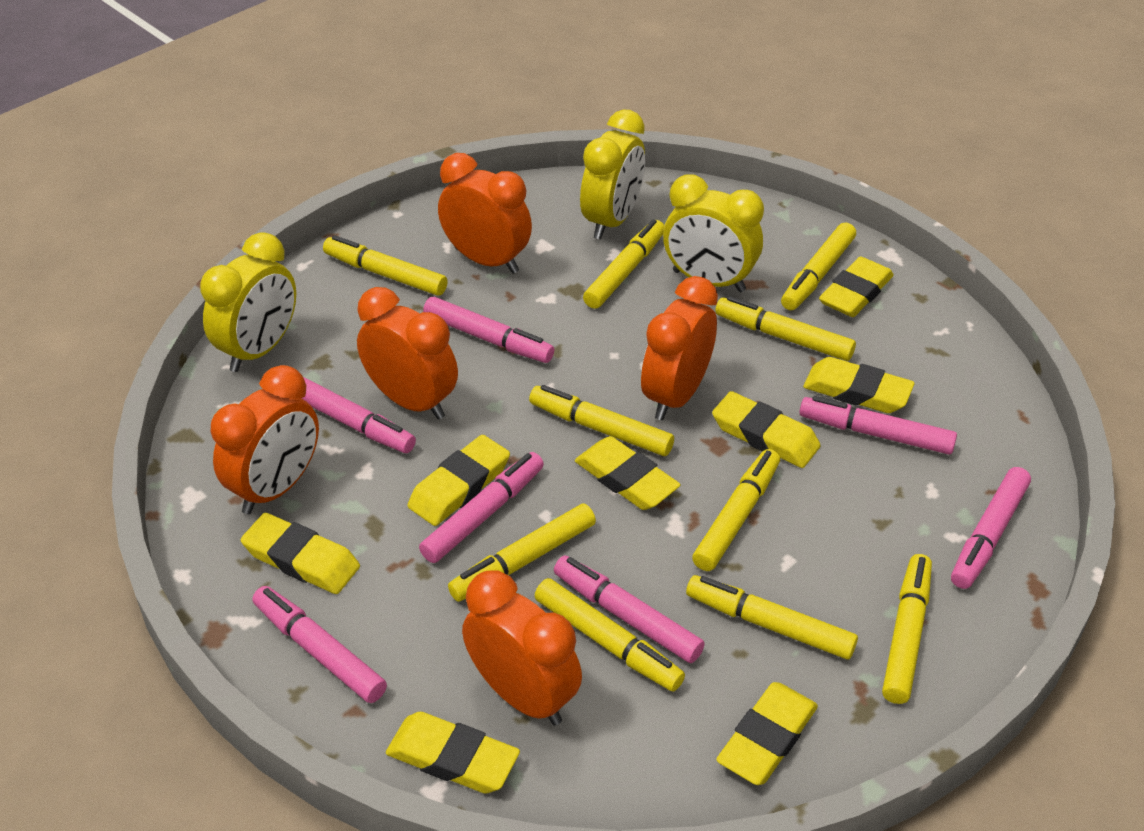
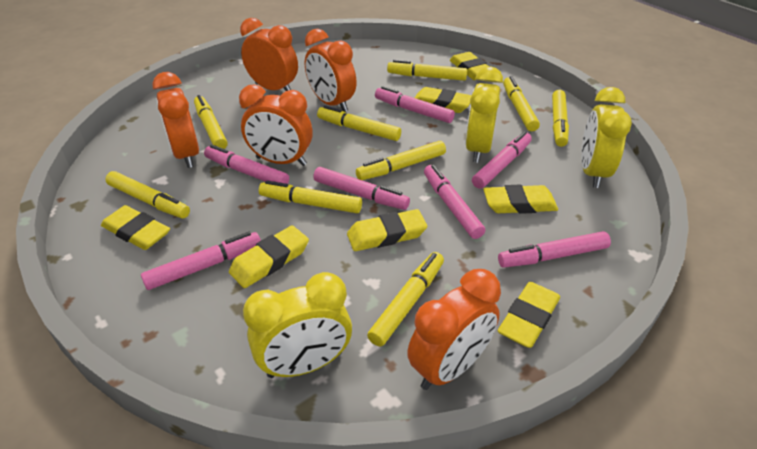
yellow eraser: 8 -> 7
yellow marker: 10 -> 9

